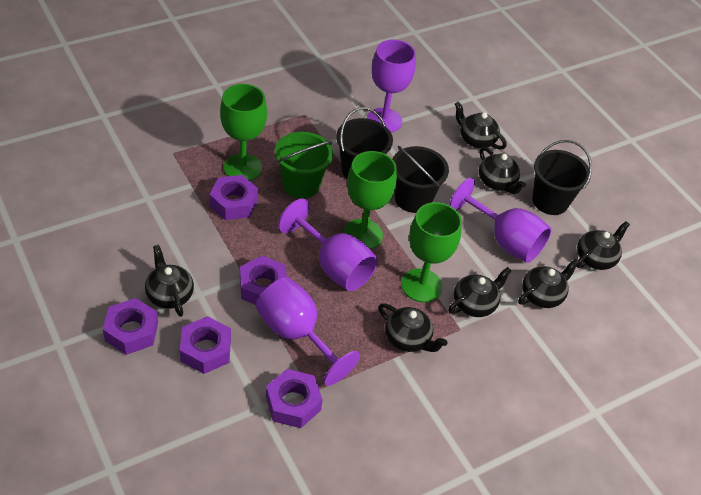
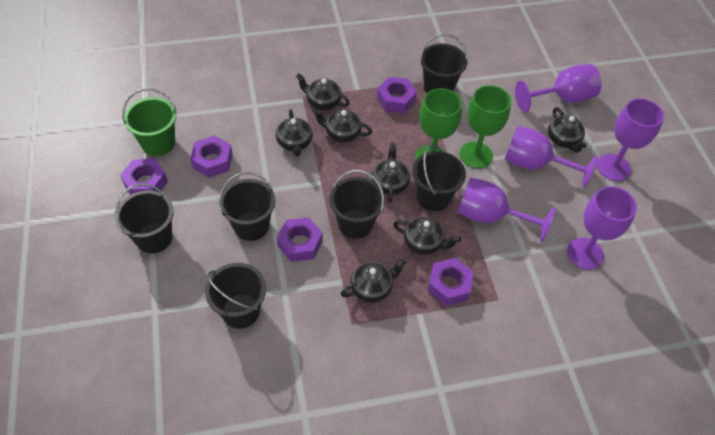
black bucket: 3 -> 6
green goblet: 3 -> 2
purple goblet: 4 -> 5

